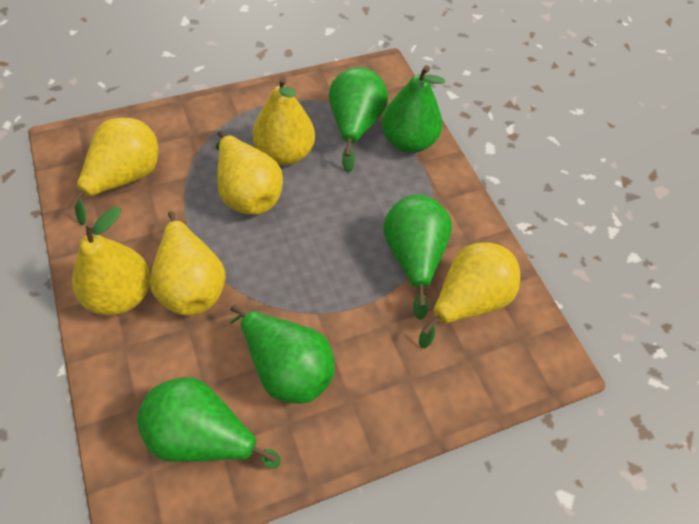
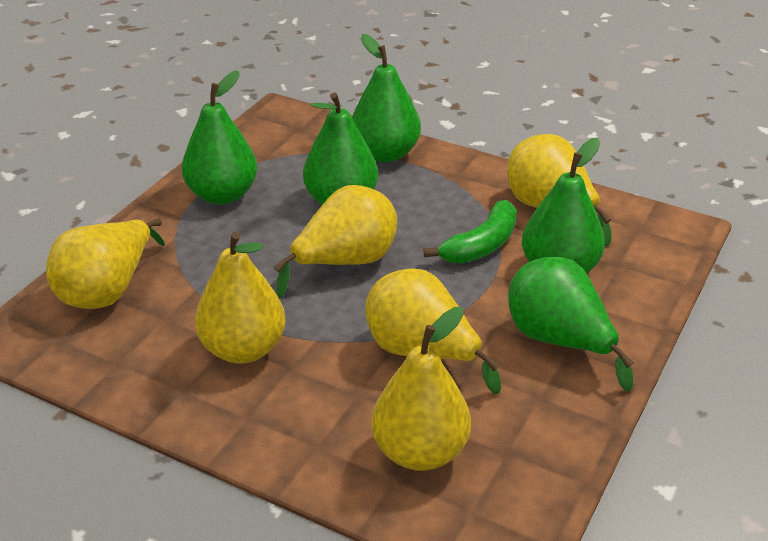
green banana: 0 -> 1

